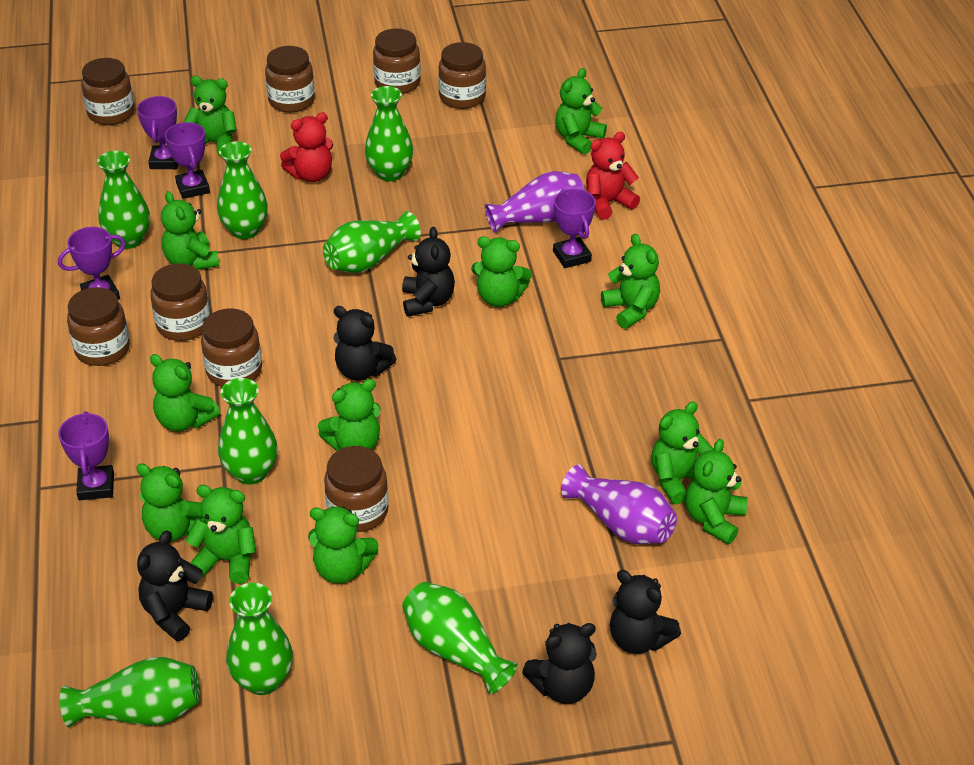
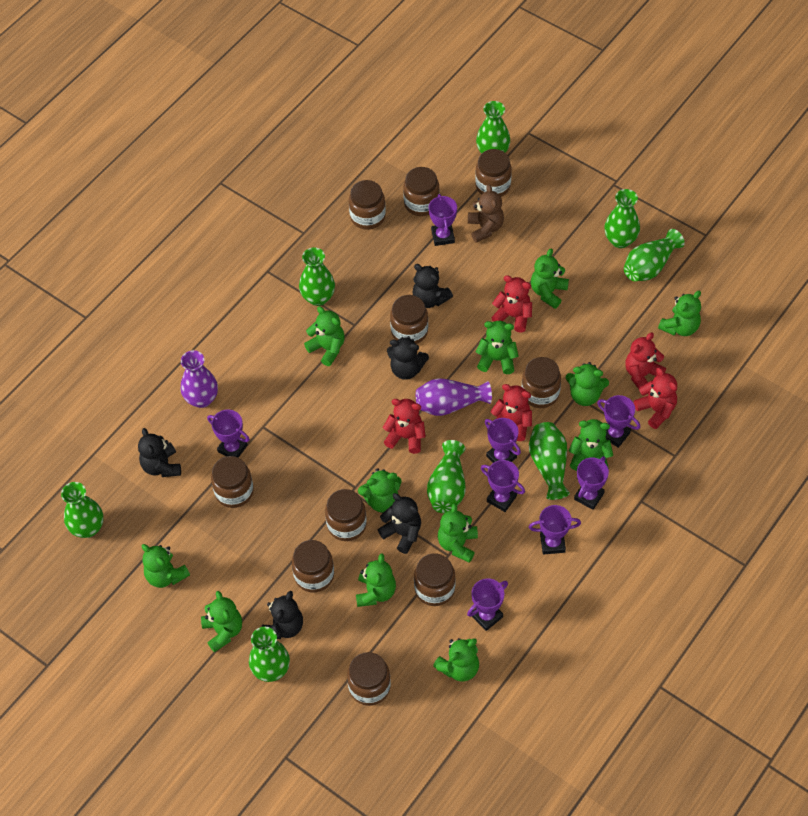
brown jar: 8 -> 10
brown teddy bear: 0 -> 1
purple trophy: 5 -> 8
red teddy bear: 2 -> 5

